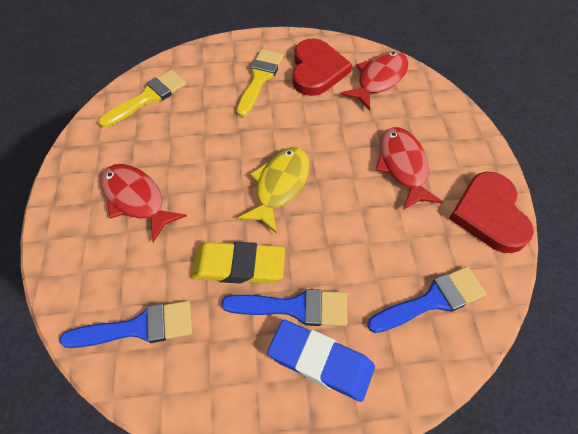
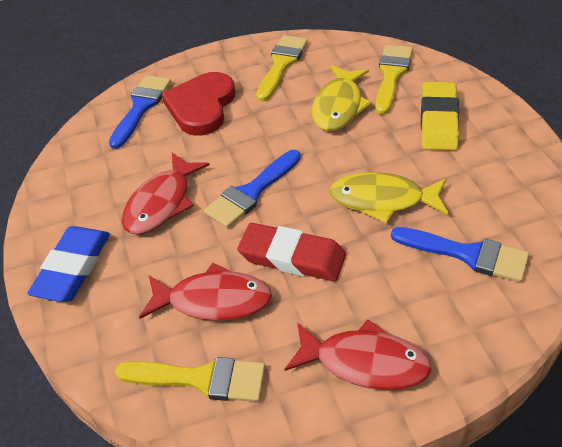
red eraser: 0 -> 1
red heart: 2 -> 1
yellow brush: 2 -> 3
yellow fish: 1 -> 2

